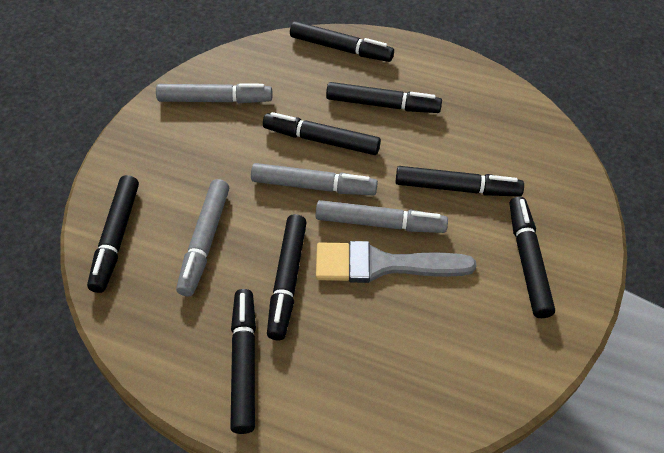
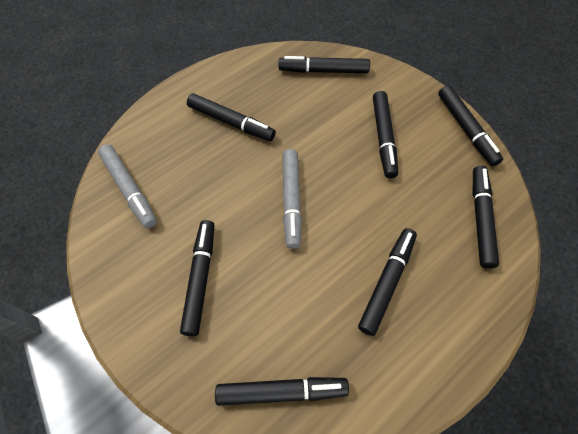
grey brush: 1 -> 0
grey marker: 4 -> 2

